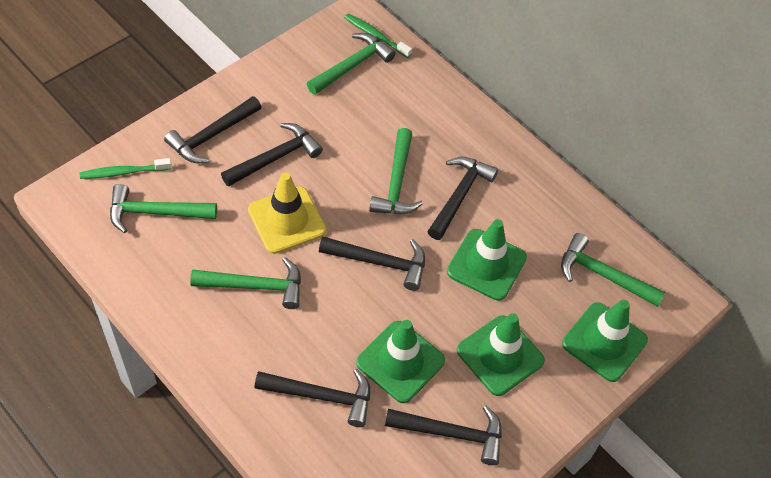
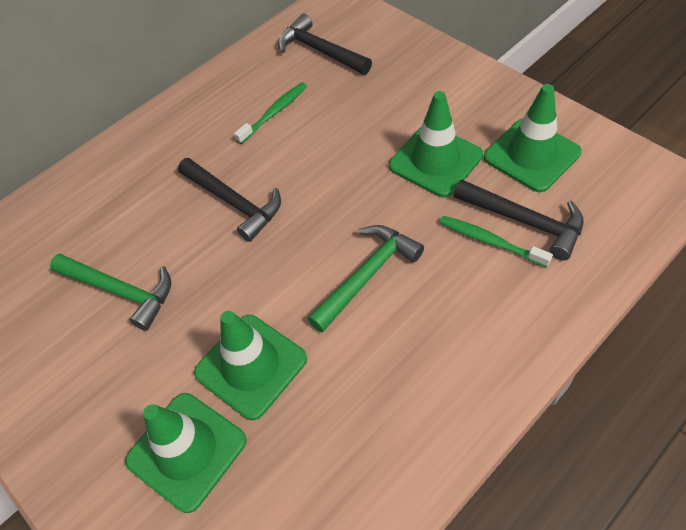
black hammer: 6 -> 3
green hammer: 5 -> 2
yellow traffic cone: 1 -> 0

